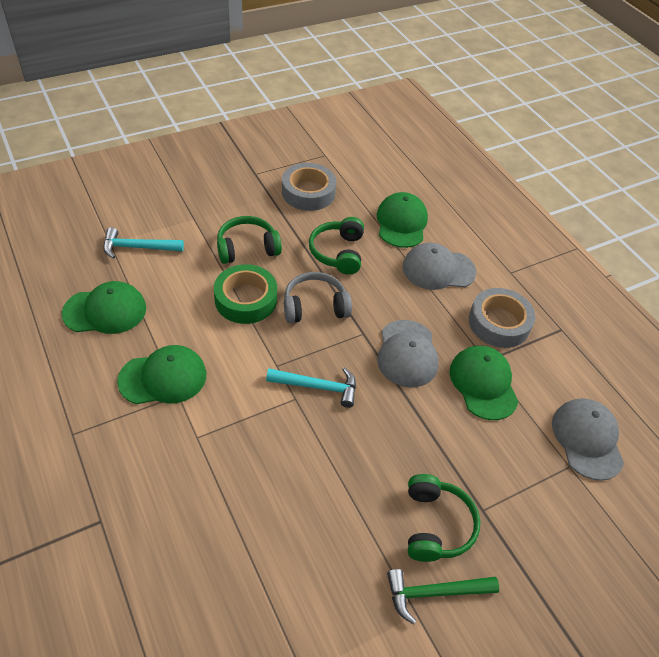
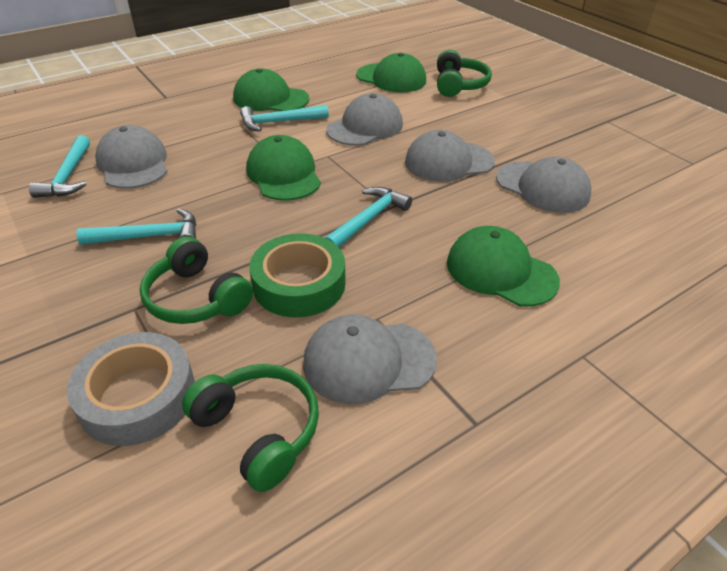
green hammer: 1 -> 0
grey cap: 3 -> 5
grey headphones: 1 -> 0
grey tape: 2 -> 1
turquoise hammer: 2 -> 4

